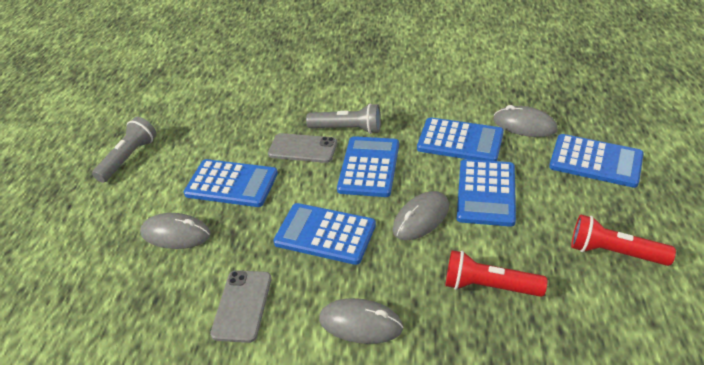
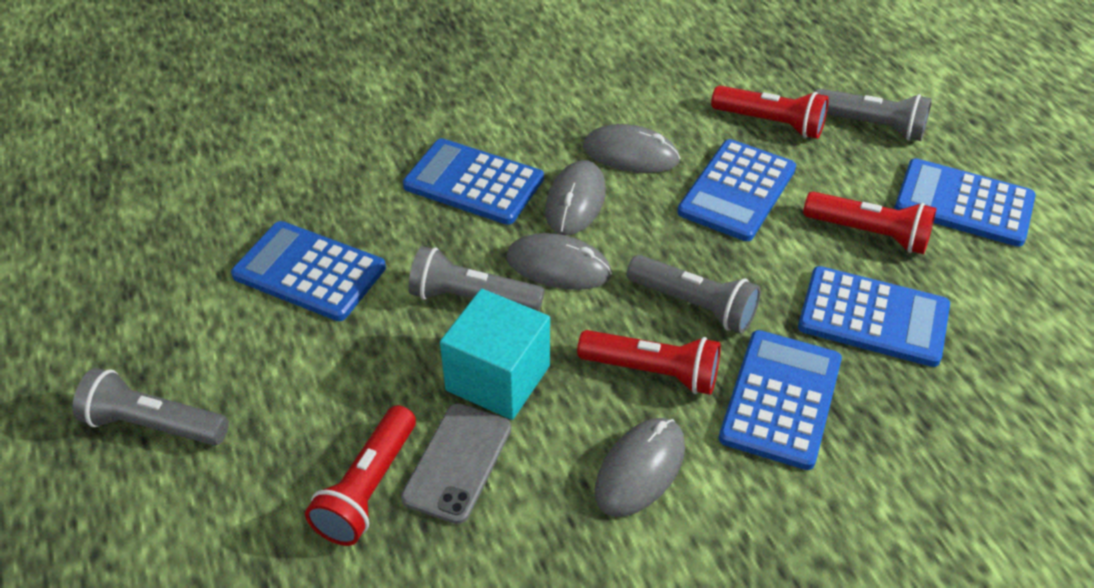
grey flashlight: 2 -> 4
grey phone: 2 -> 1
red flashlight: 2 -> 4
turquoise cube: 0 -> 1

